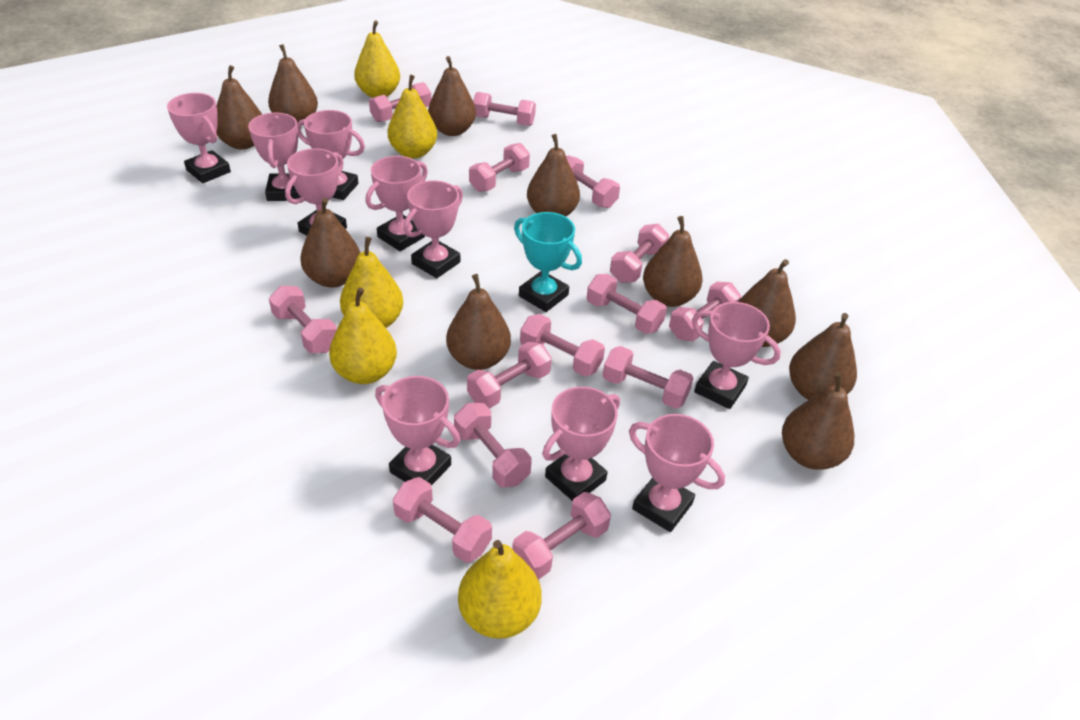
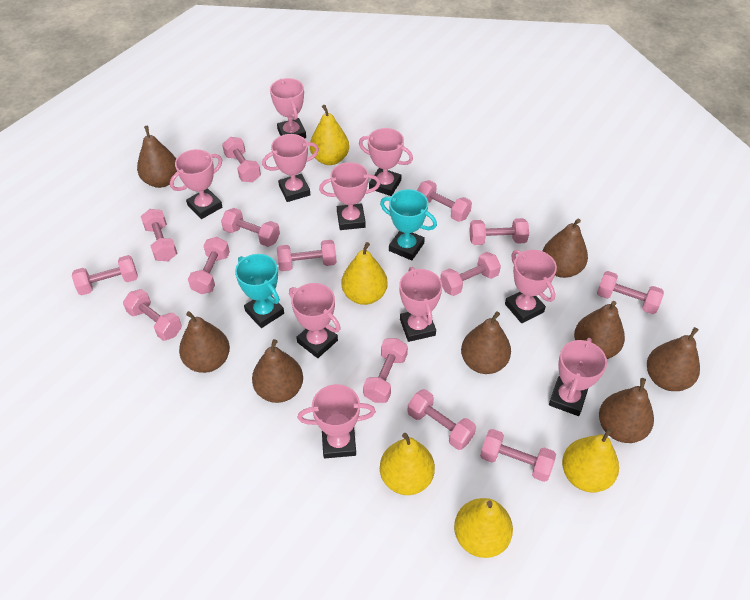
brown pear: 10 -> 8
turquoise trophy: 1 -> 2

